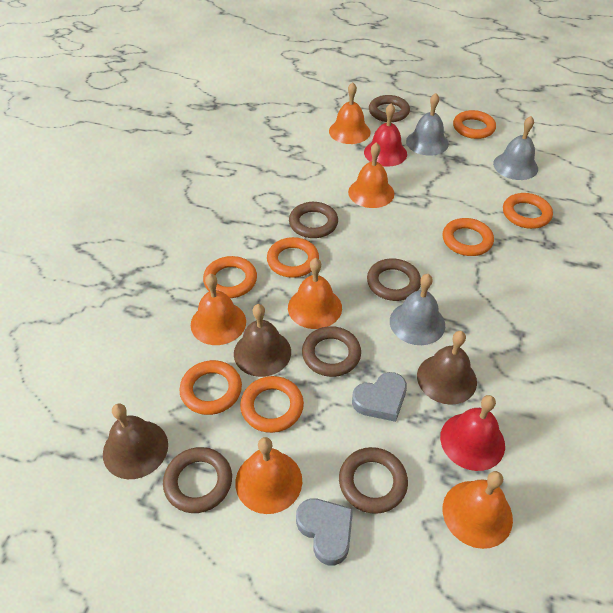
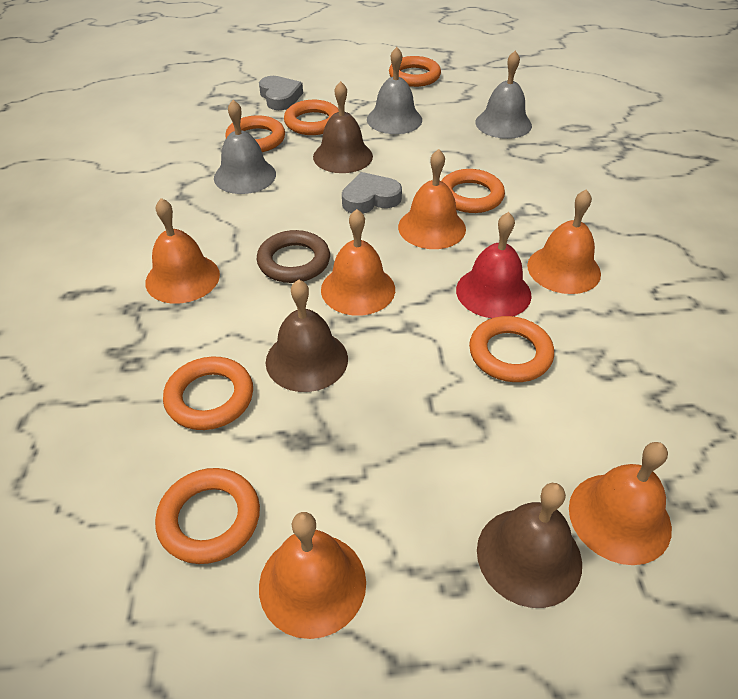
brown ring: 6 -> 1
red bell: 2 -> 1

